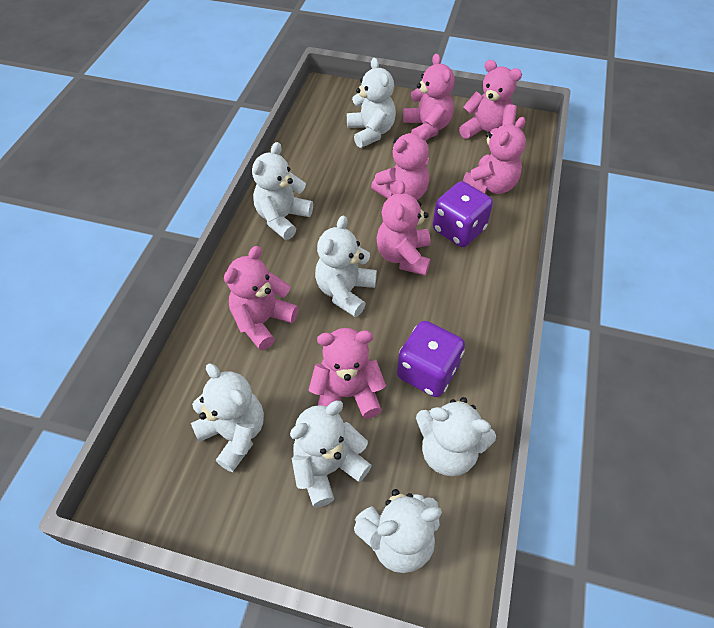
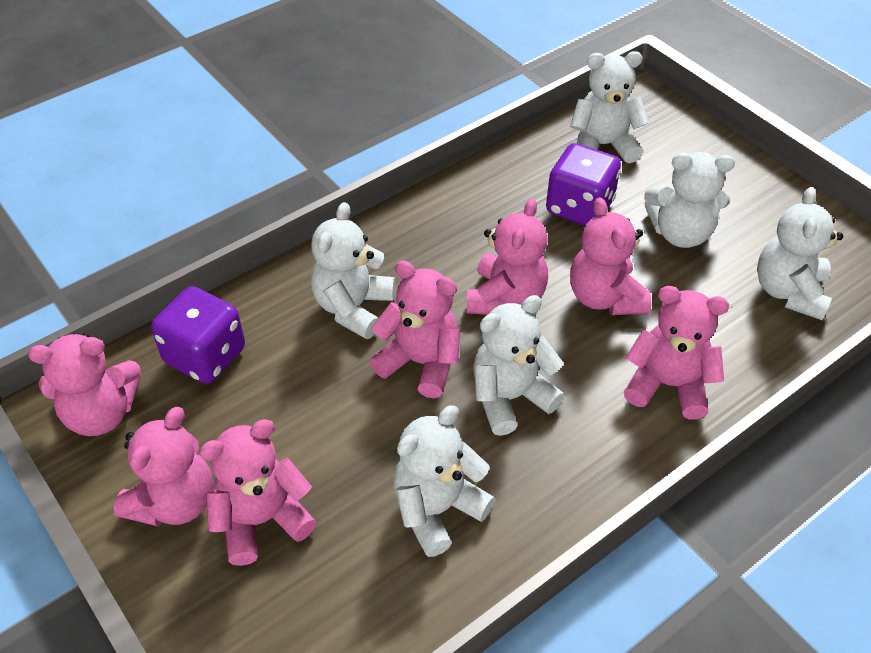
white teddy bear: 7 -> 6

